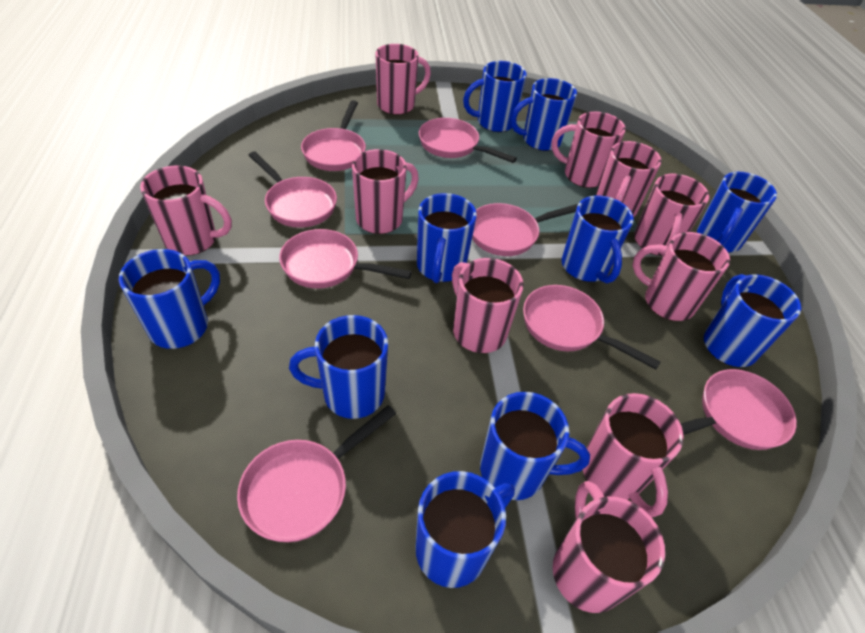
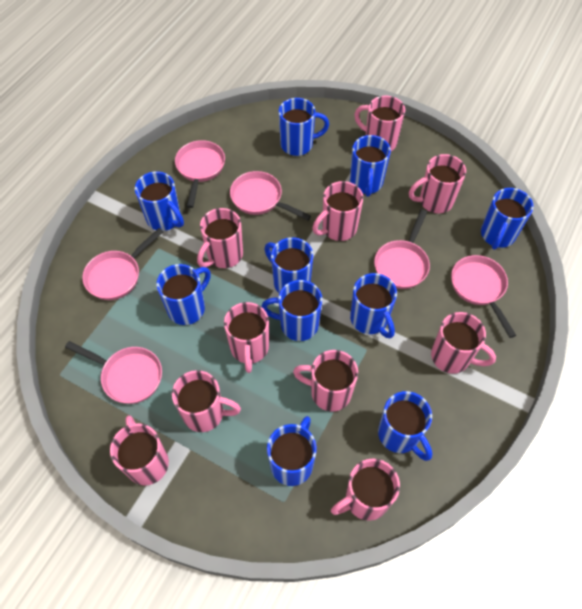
pink pan: 8 -> 6

